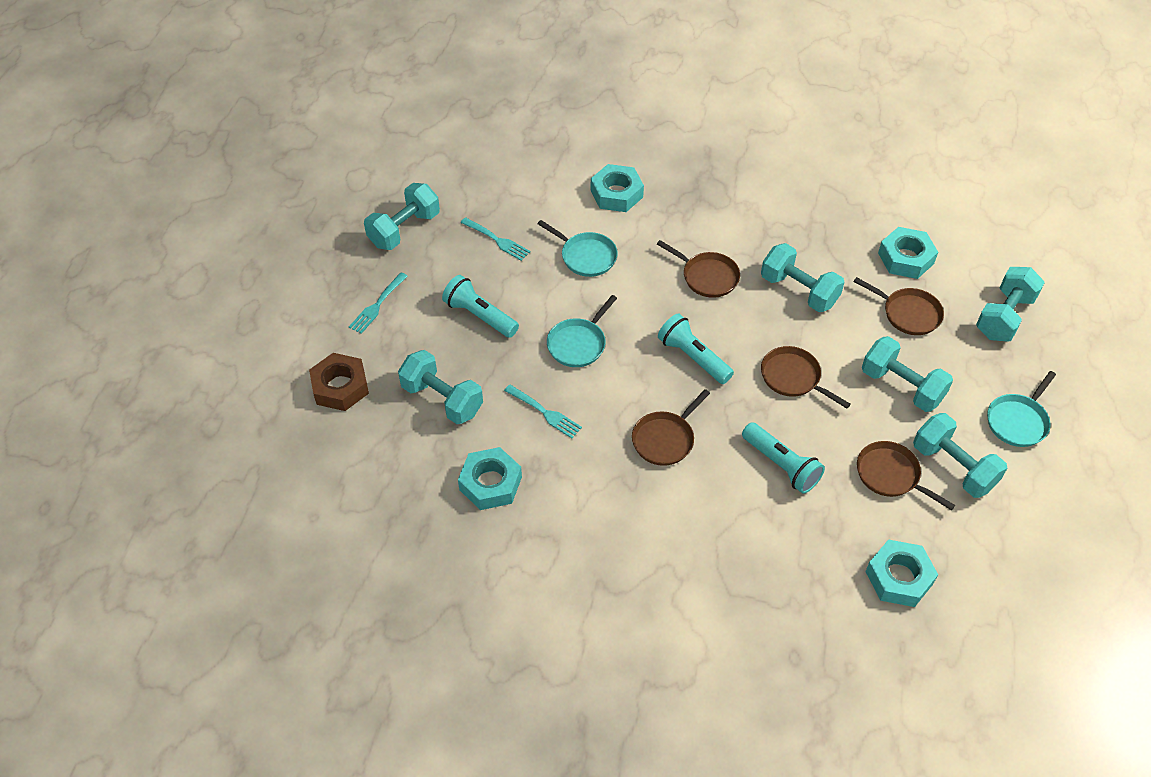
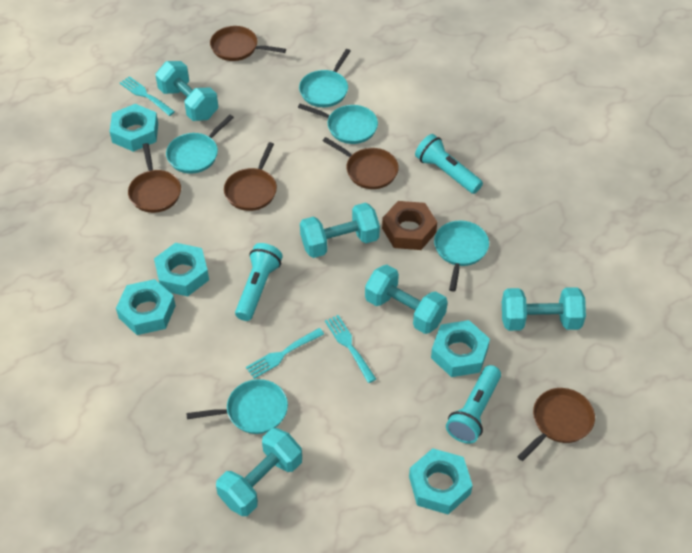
turquoise dumbbell: 6 -> 5
turquoise nut: 4 -> 5
turquoise pan: 3 -> 5

